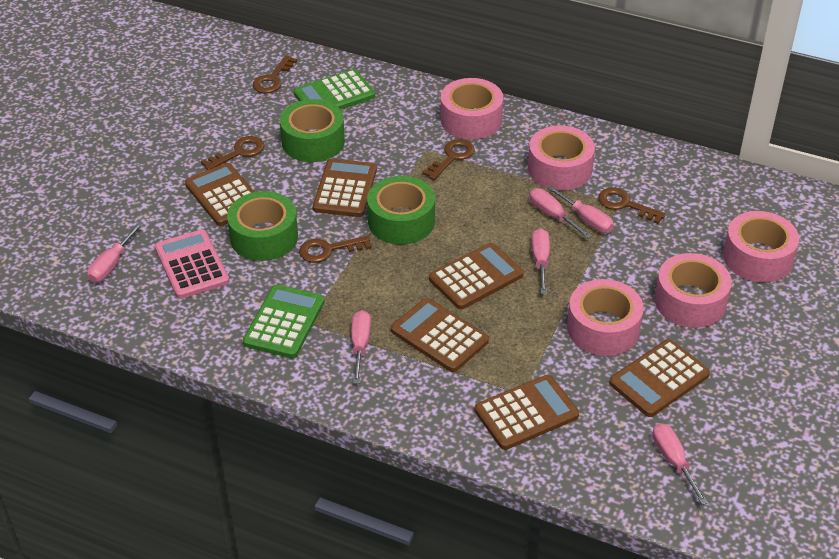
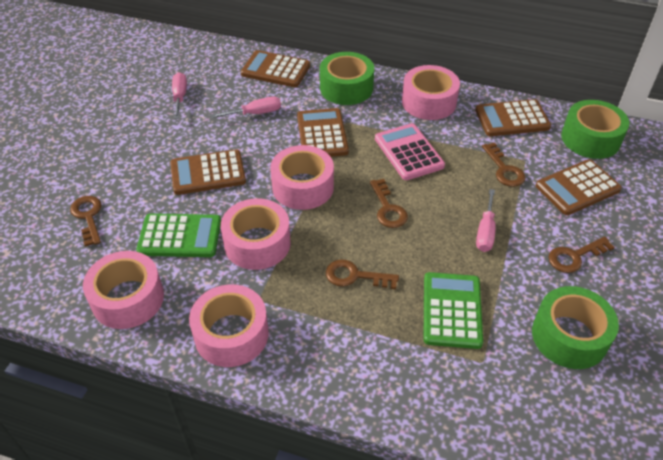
brown calculator: 6 -> 5
pink screwdriver: 6 -> 3

